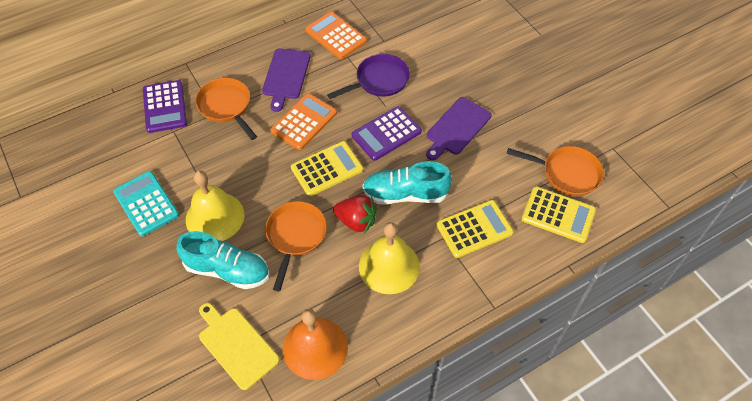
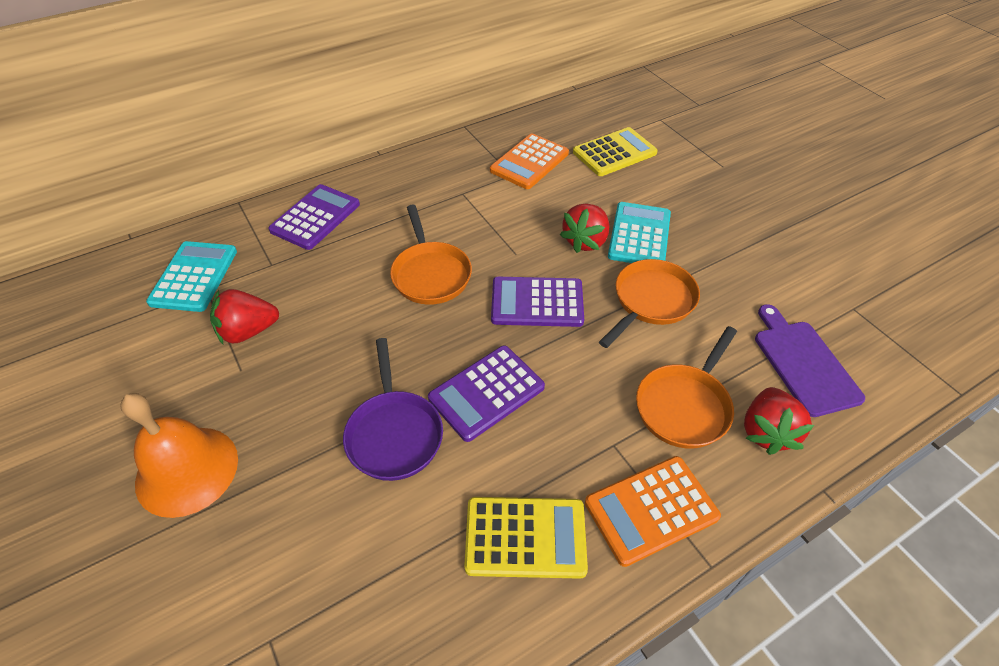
purple calculator: 2 -> 3
purple cutting board: 2 -> 1
red strawberry: 1 -> 3
turquoise calculator: 1 -> 2
turquoise shoe: 2 -> 0
yellow bell: 2 -> 0
yellow calculator: 3 -> 2
yellow cutting board: 1 -> 0

